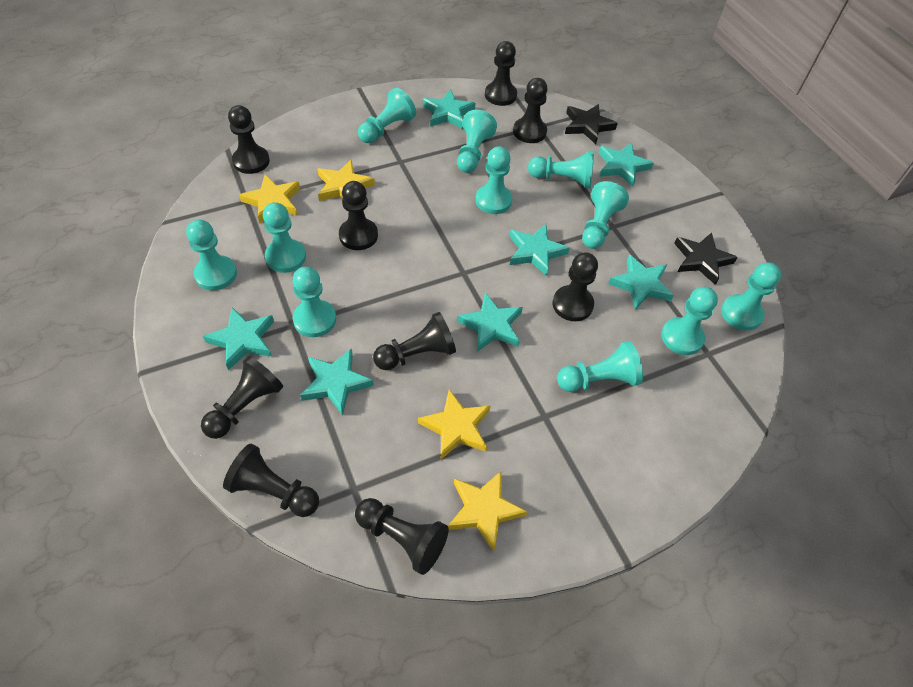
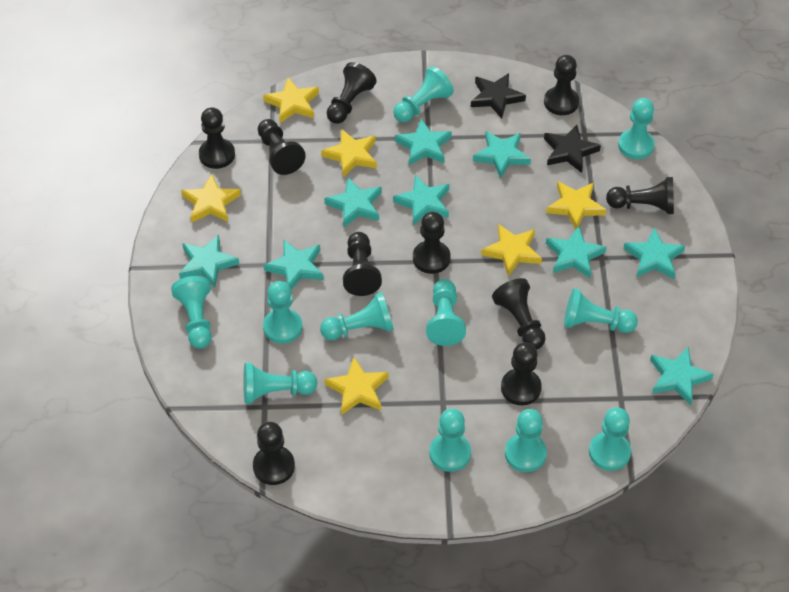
black pawn: 9 -> 10
turquoise star: 7 -> 9
yellow star: 4 -> 6

